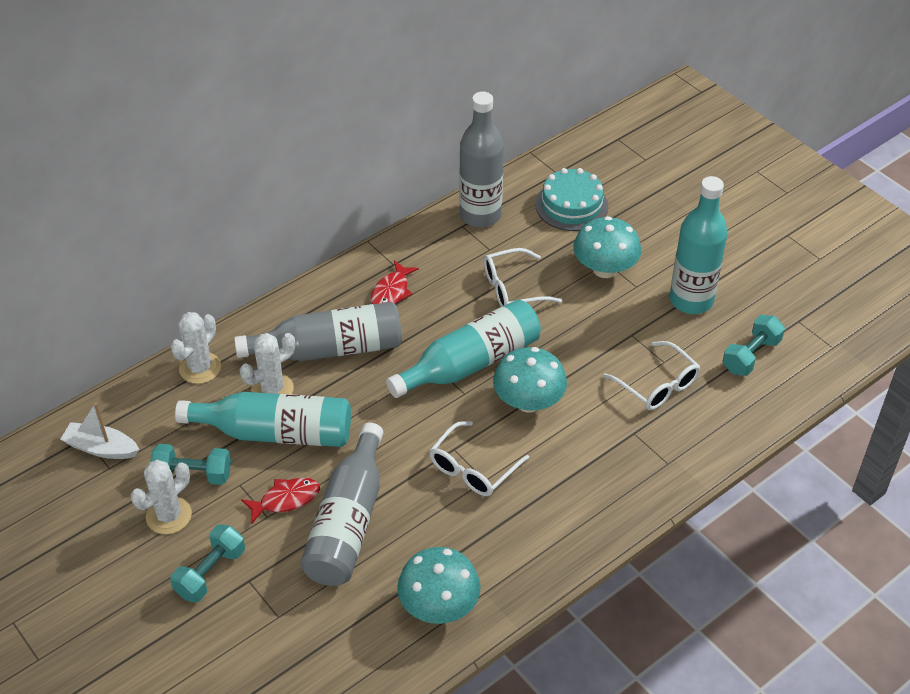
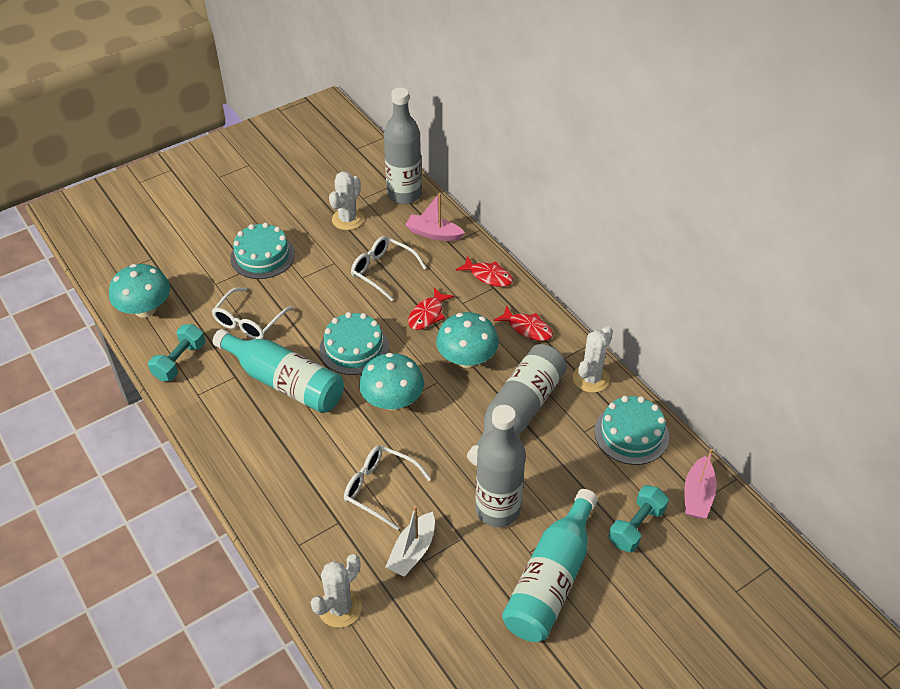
pink boat: 0 -> 2
red fish: 2 -> 3
turquoise bottle: 3 -> 2
turquoise cake: 1 -> 3
turquoise dumbbell: 3 -> 2

